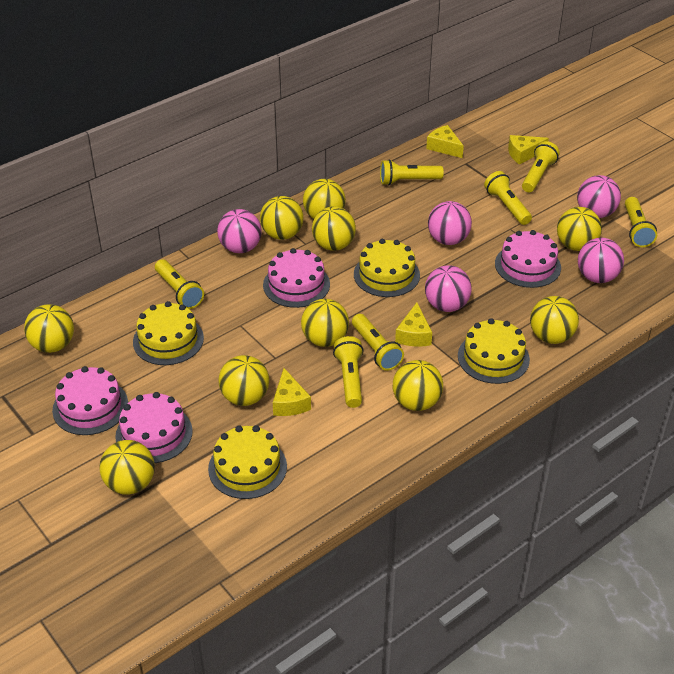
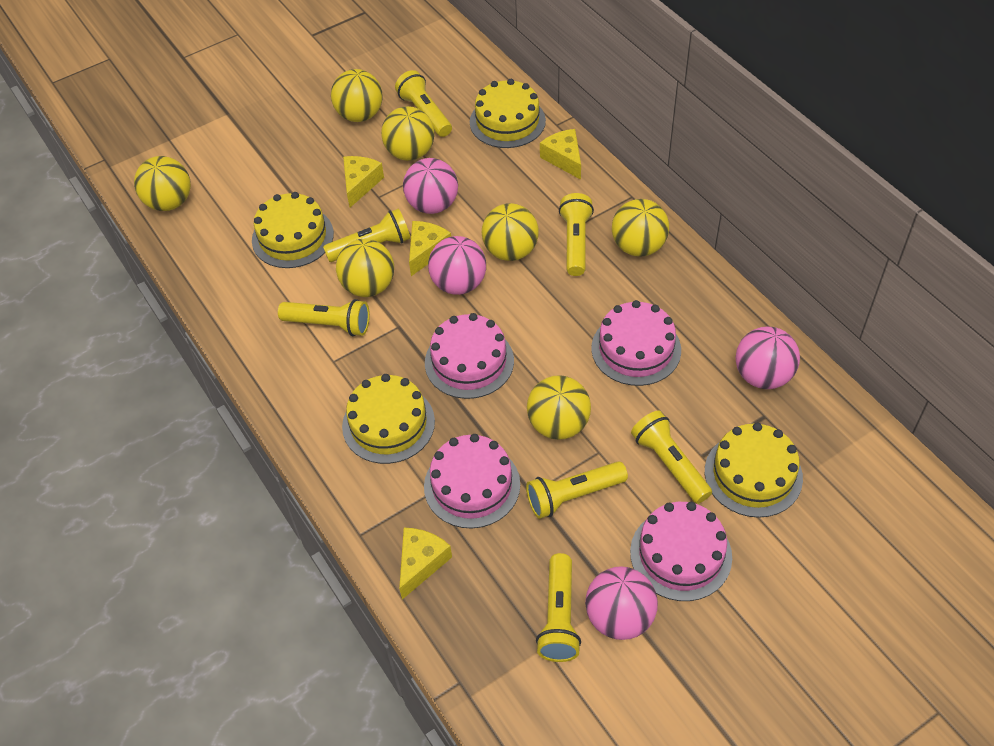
pink ball: 5 -> 4
yellow ball: 10 -> 7

